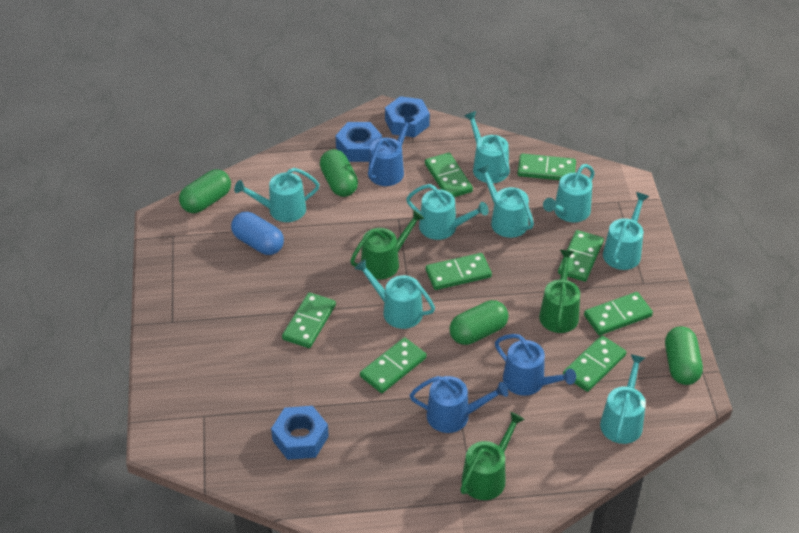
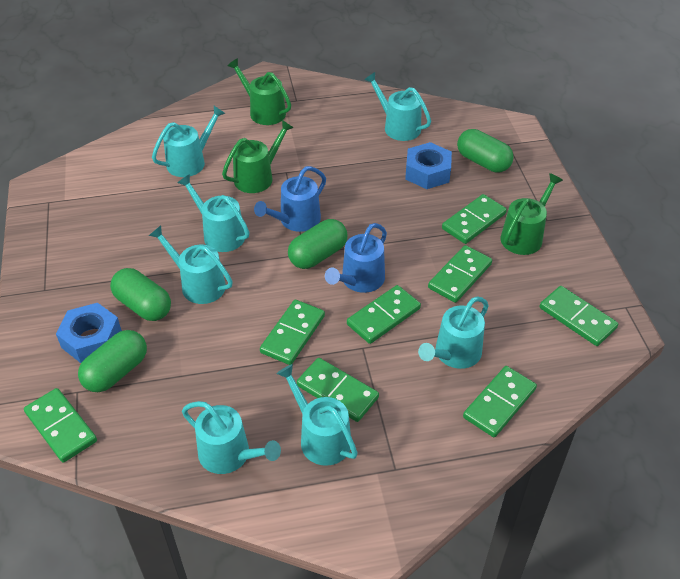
blue capsule: 1 -> 0
blue nut: 3 -> 2
blue watering can: 3 -> 2
turquoise watering can: 8 -> 7

